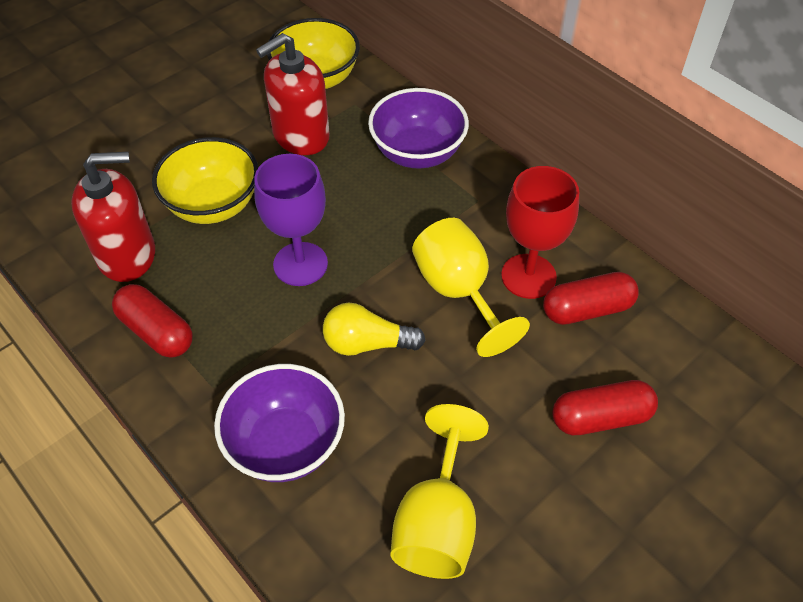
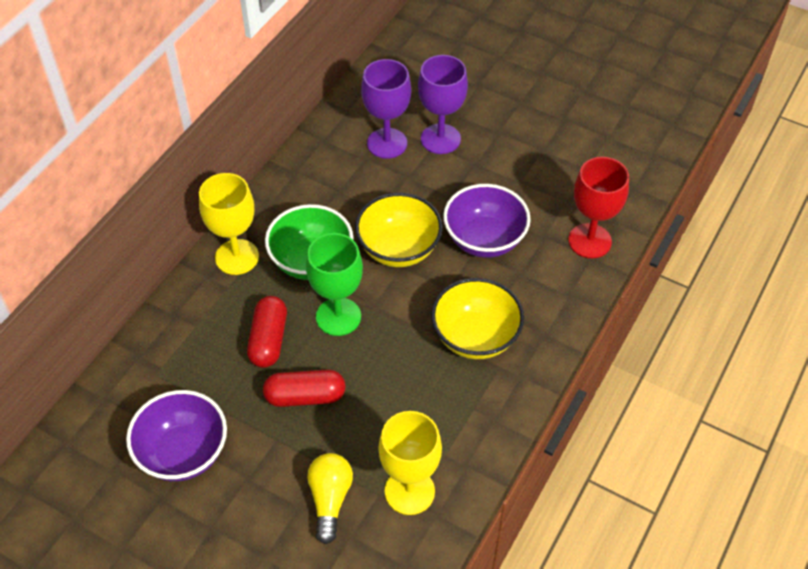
green bowl: 0 -> 1
green goblet: 0 -> 1
purple goblet: 1 -> 2
red capsule: 3 -> 2
red soap dispenser: 2 -> 0

